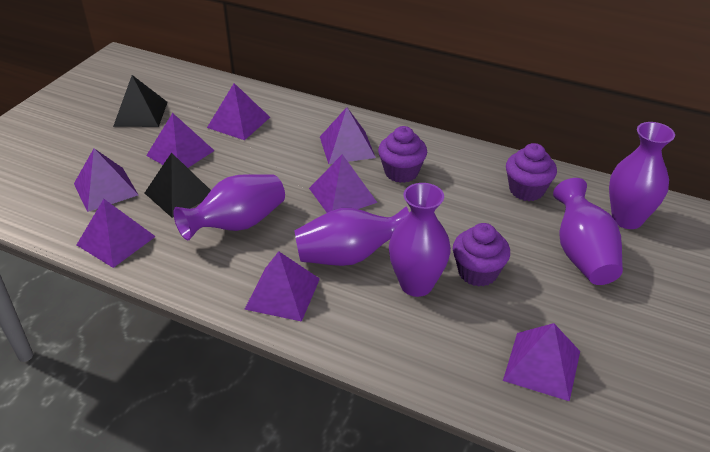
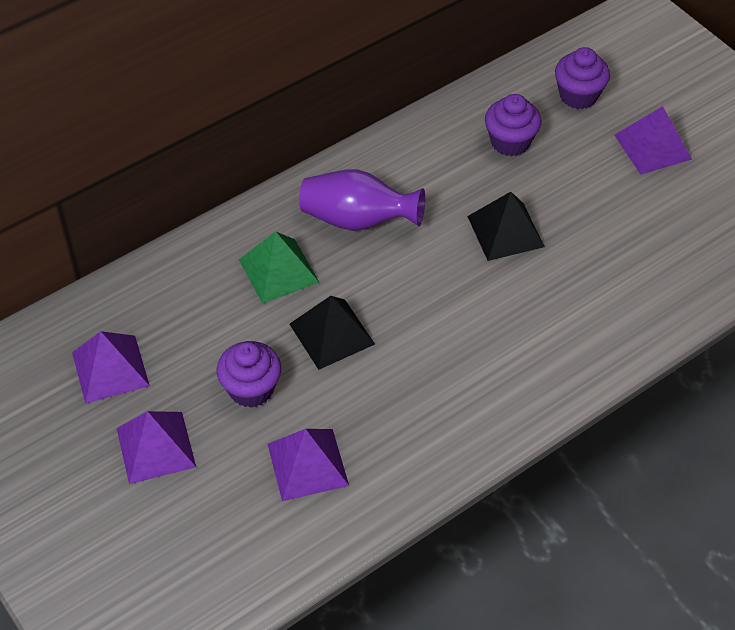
green pyramid: 0 -> 1
purple pyramid: 8 -> 4
purple vase: 5 -> 1

